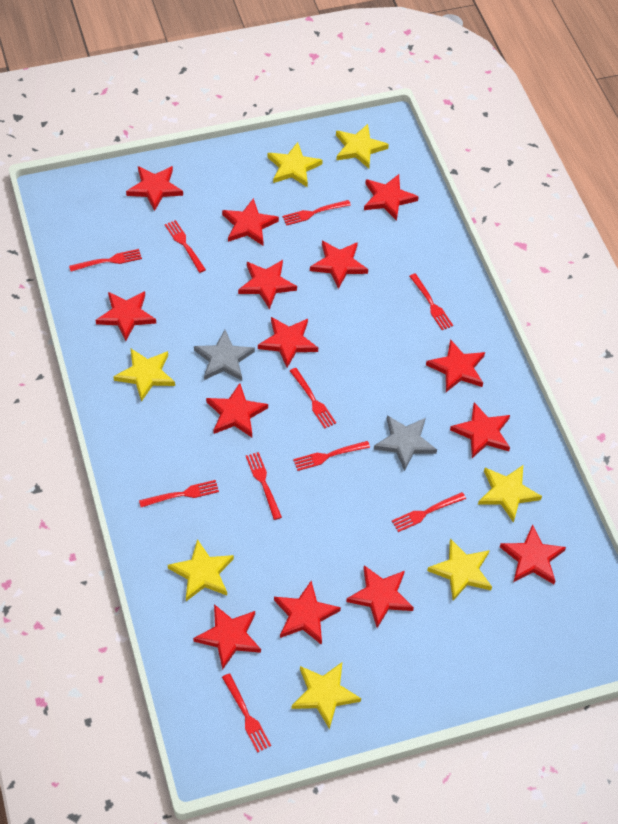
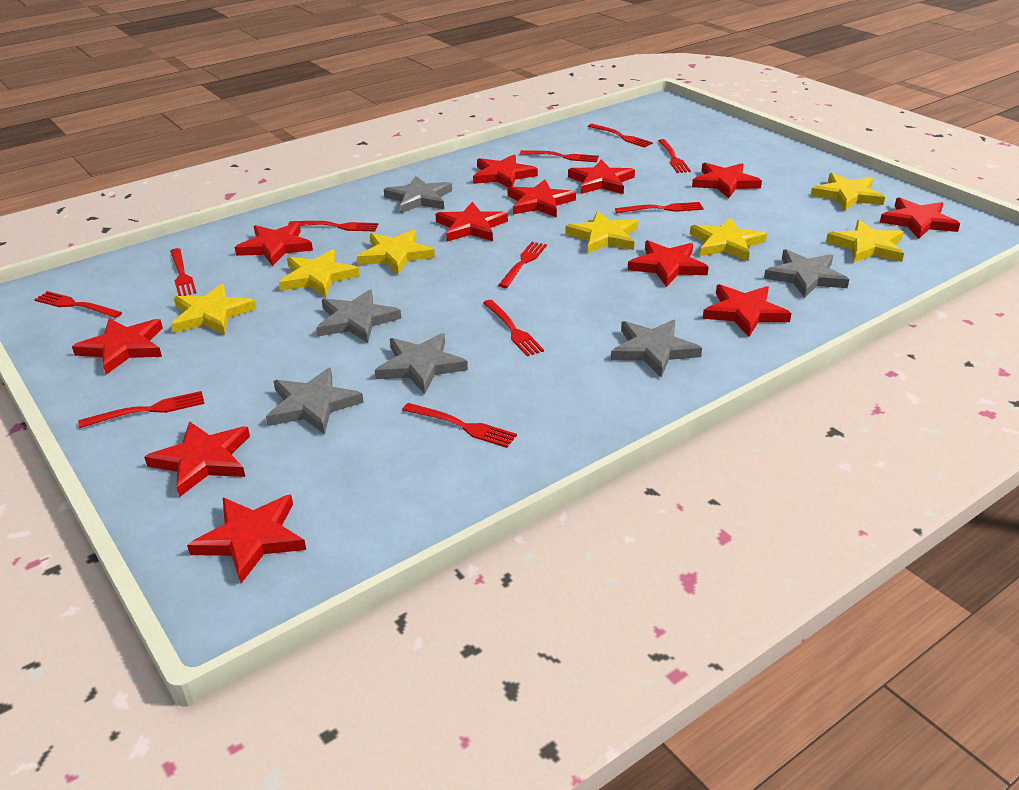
grey star: 2 -> 6
red fork: 10 -> 11
red star: 14 -> 12

